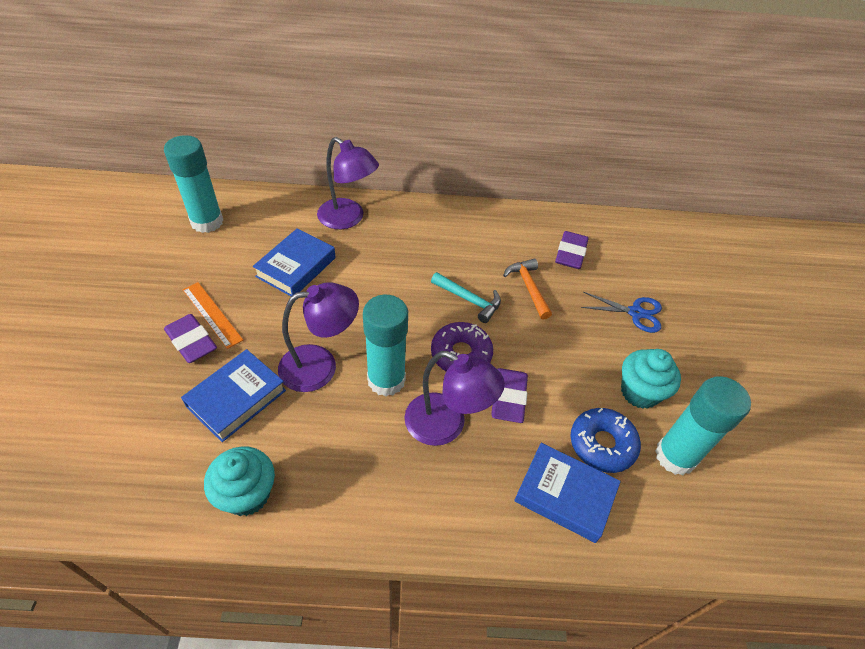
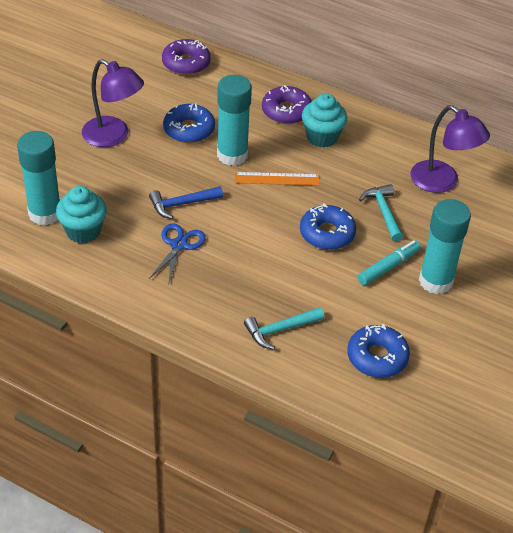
blue book: 3 -> 0
blue donut: 1 -> 3
blue hammer: 0 -> 1
orange hammer: 1 -> 0
purple donut: 1 -> 2
purple eraser: 3 -> 0
purple lamp: 3 -> 2
turquoise hammer: 1 -> 2
turquoise marker: 0 -> 1

